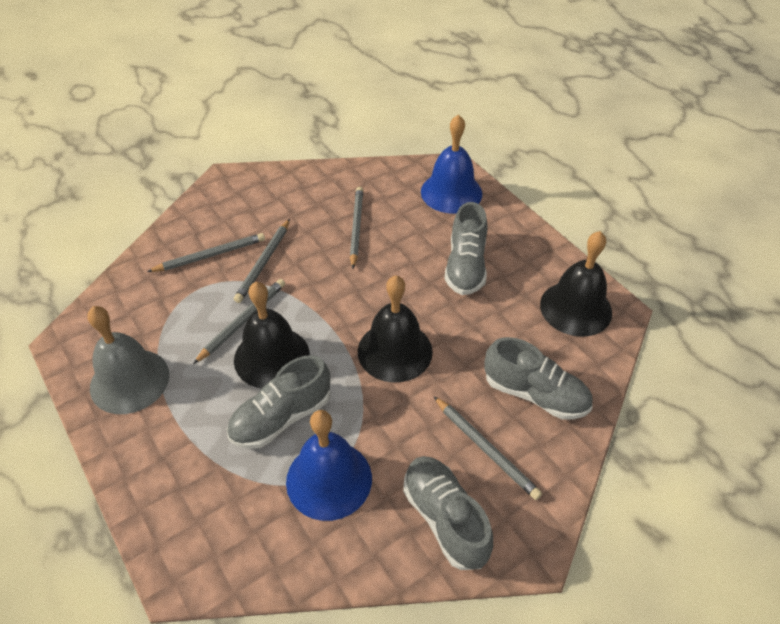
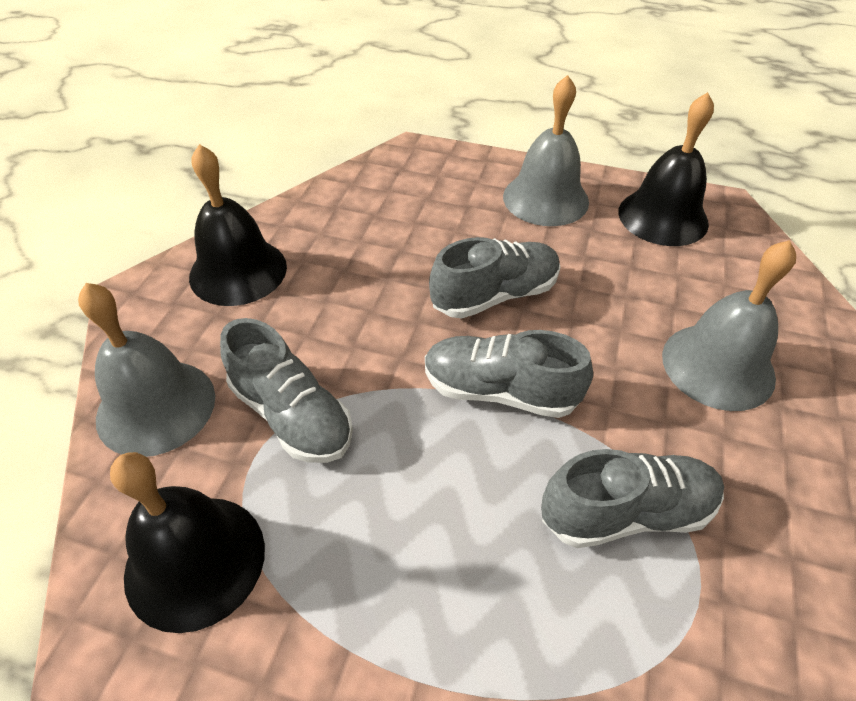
blue bell: 2 -> 0
grey bell: 1 -> 3
grey pencil: 5 -> 0

